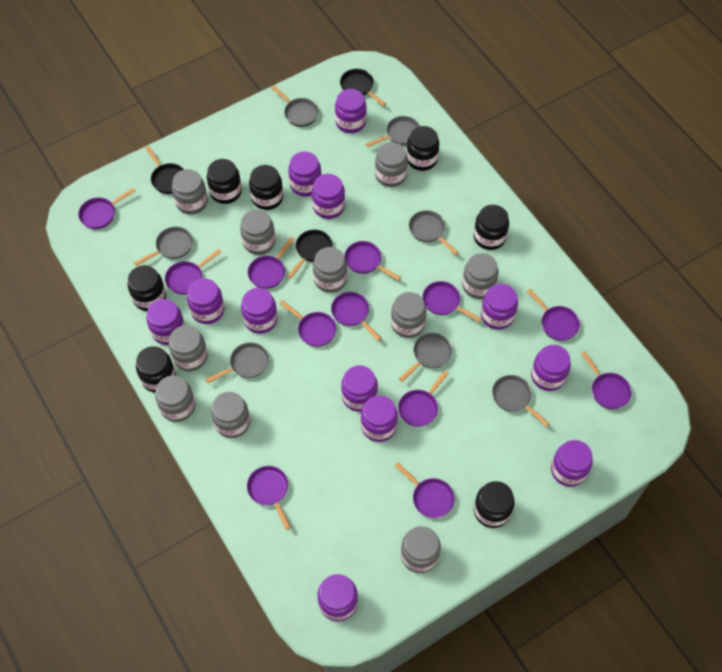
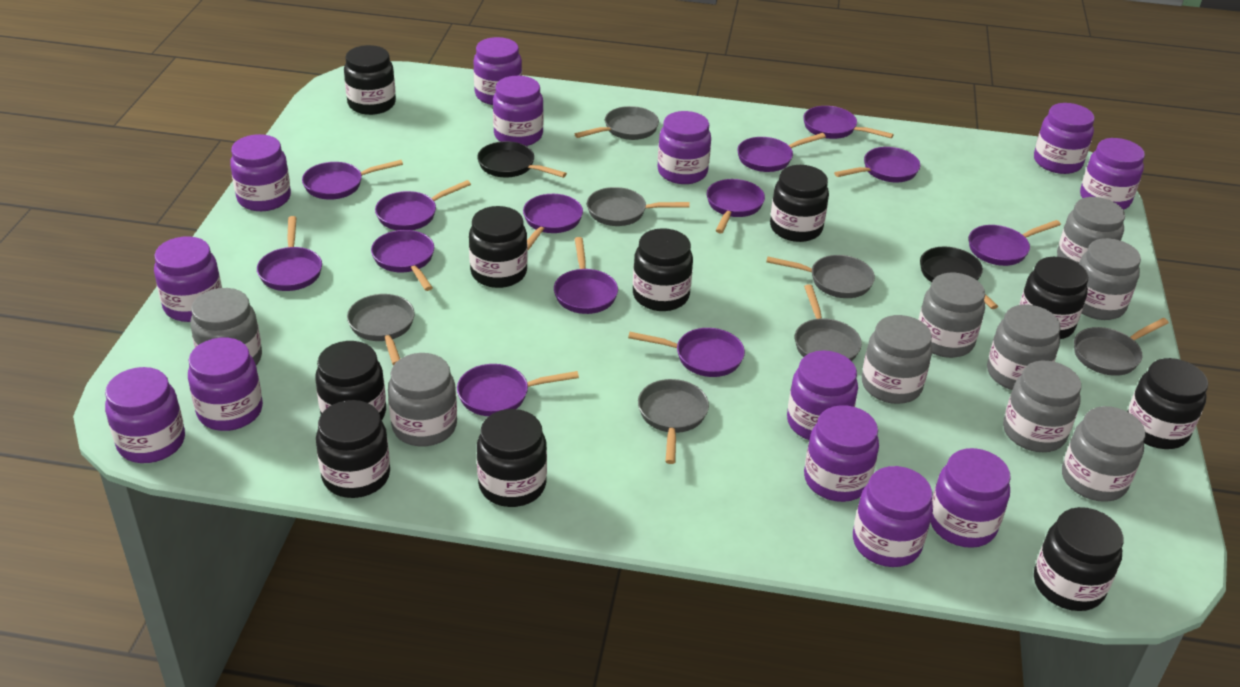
black jar: 7 -> 10
black pan: 3 -> 2
grey jar: 10 -> 9
purple jar: 12 -> 13
purple pan: 12 -> 13

